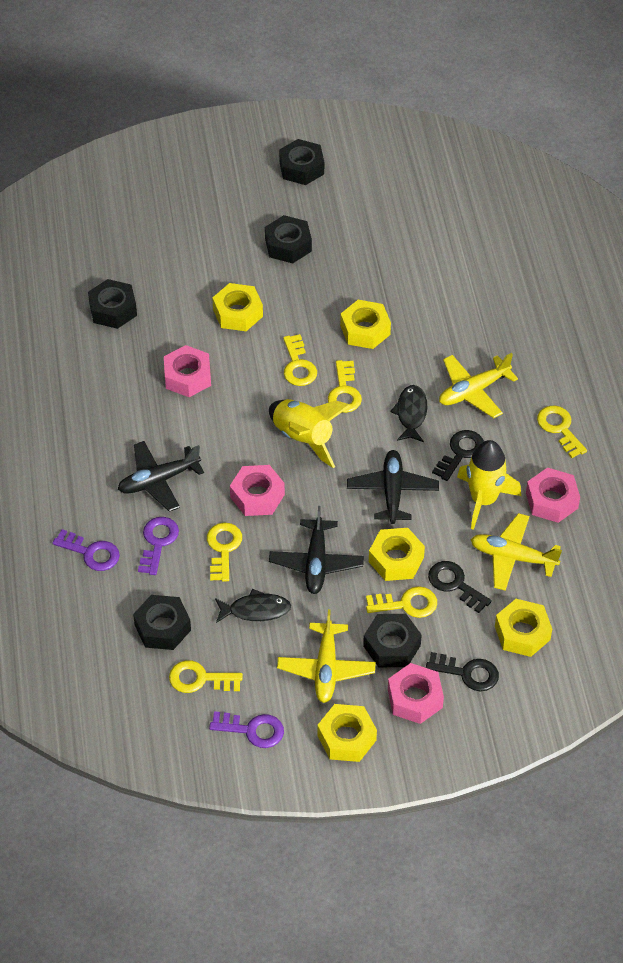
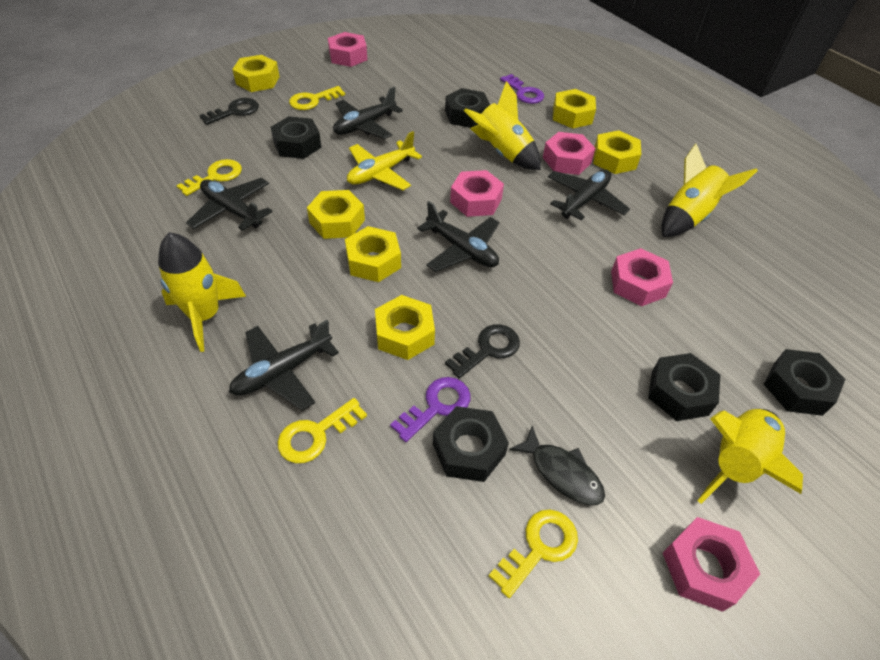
black fish: 2 -> 1
black key: 3 -> 2
black plane: 3 -> 5
pink nut: 4 -> 5
purple key: 3 -> 2
yellow key: 6 -> 4
yellow nut: 5 -> 6
yellow plane: 3 -> 1
yellow rocket: 2 -> 4

